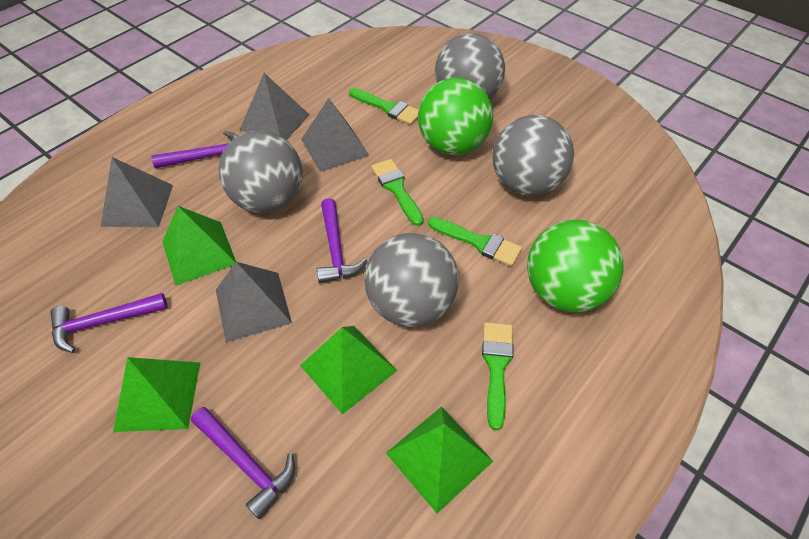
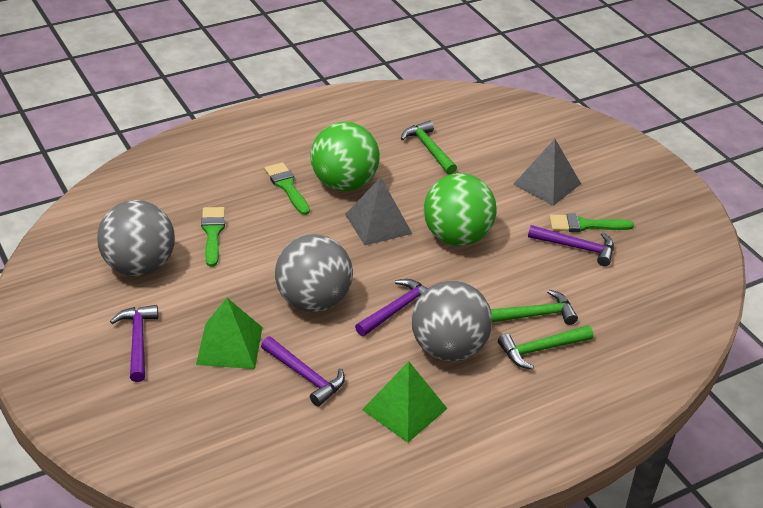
green brush: 4 -> 3
green hammer: 0 -> 3
green pyramid: 4 -> 2
grey ball: 4 -> 3
grey pyramid: 4 -> 2

